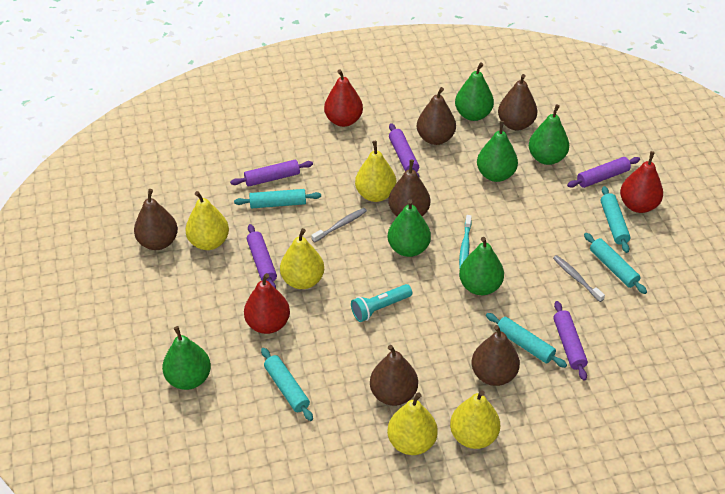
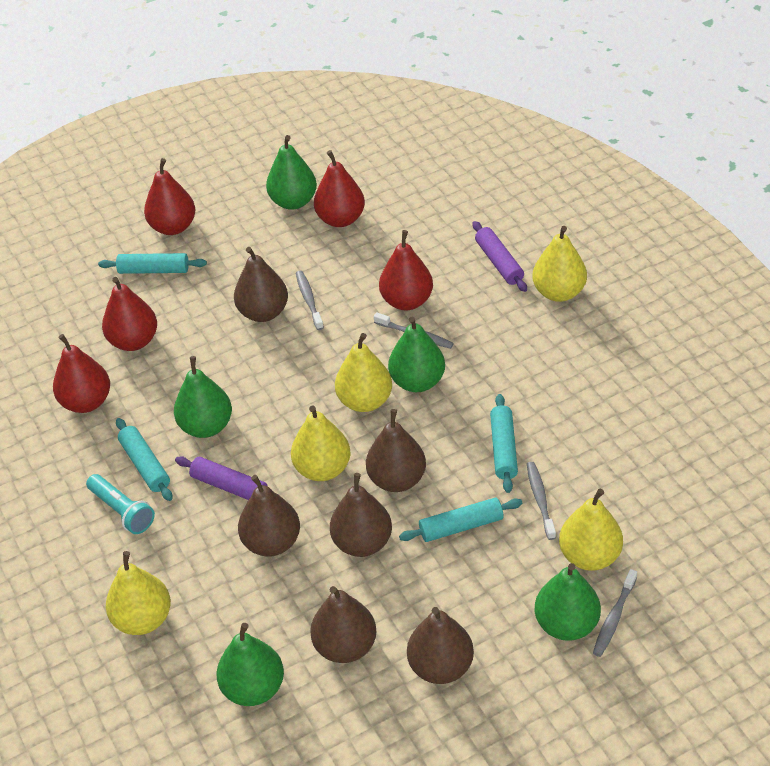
green pear: 6 -> 5
grey toothbrush: 2 -> 4
purple rolling pin: 5 -> 2
red pear: 3 -> 5
turquoise rolling pin: 5 -> 4
turquoise toothbrush: 1 -> 0

